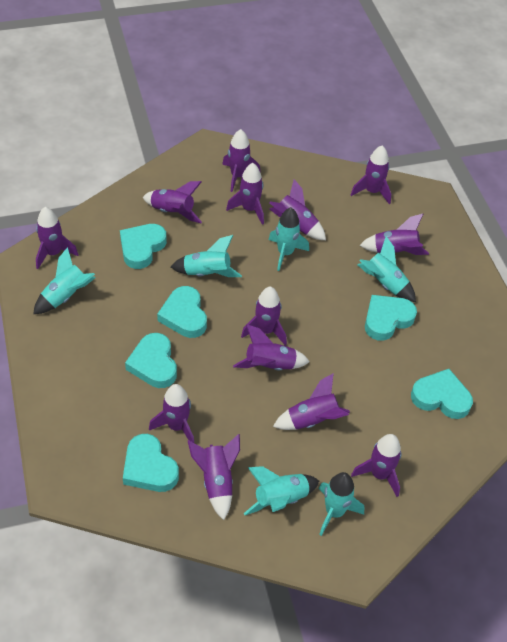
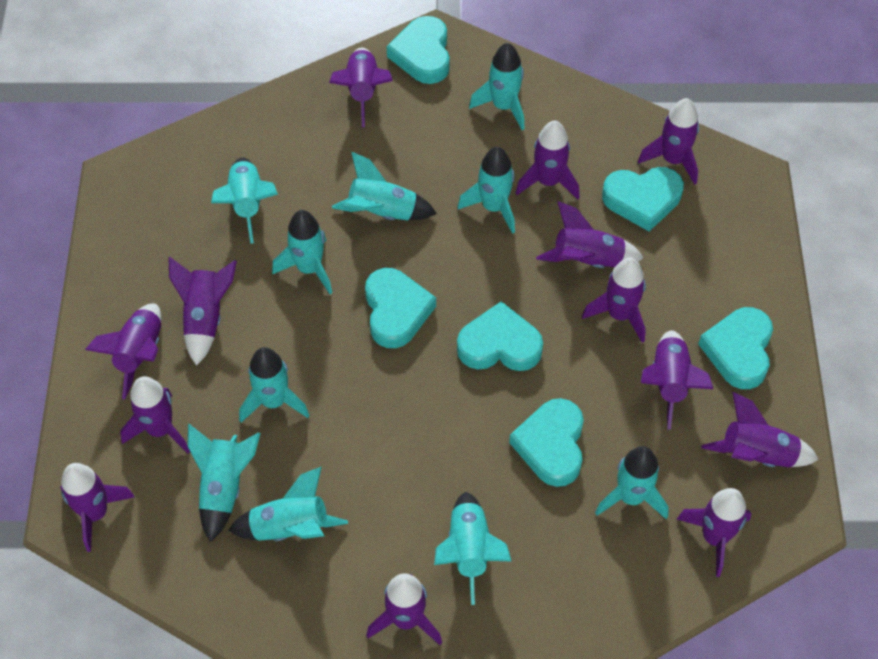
turquoise rocket: 6 -> 10

